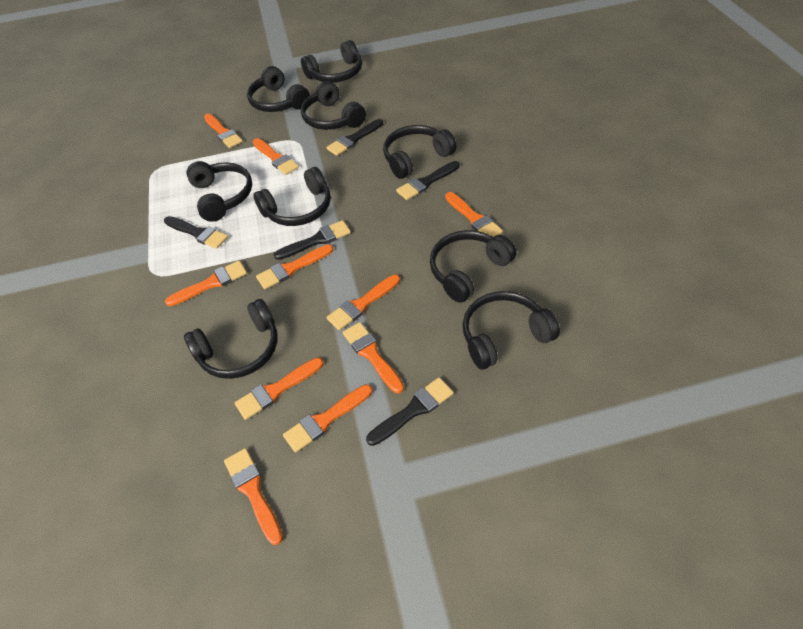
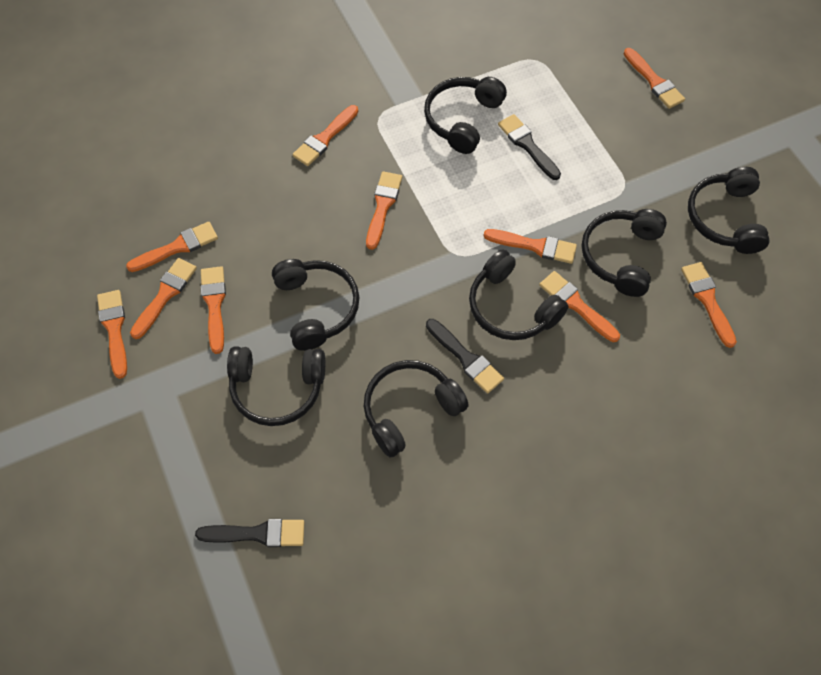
black brush: 5 -> 3
black headphones: 9 -> 7

